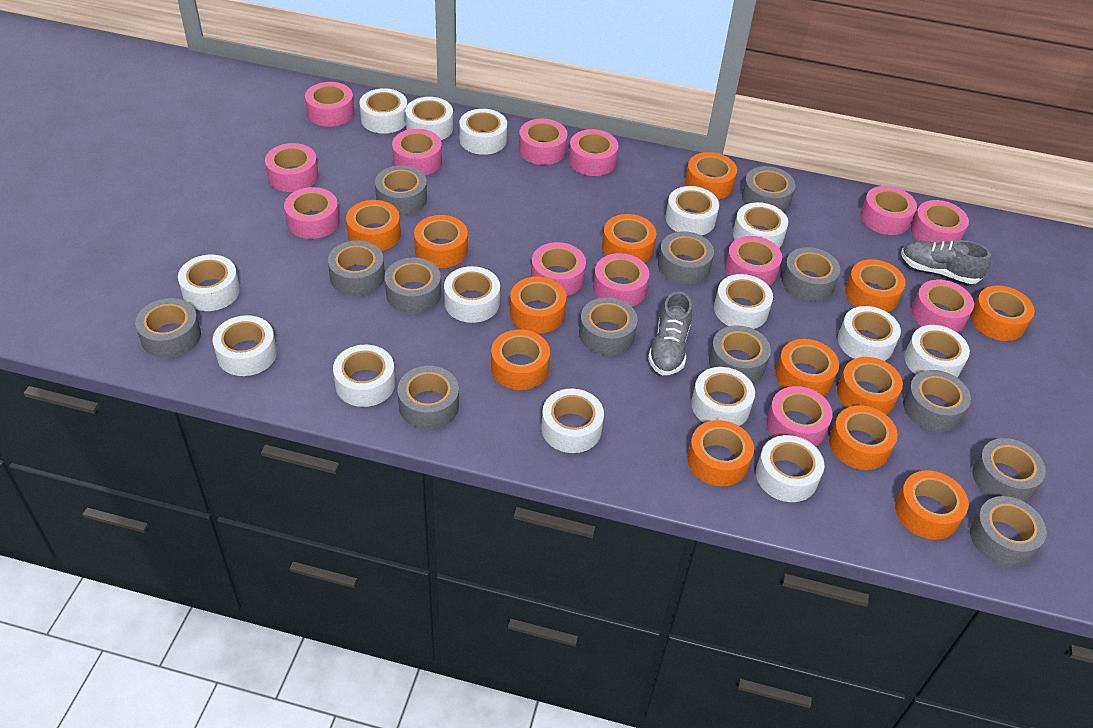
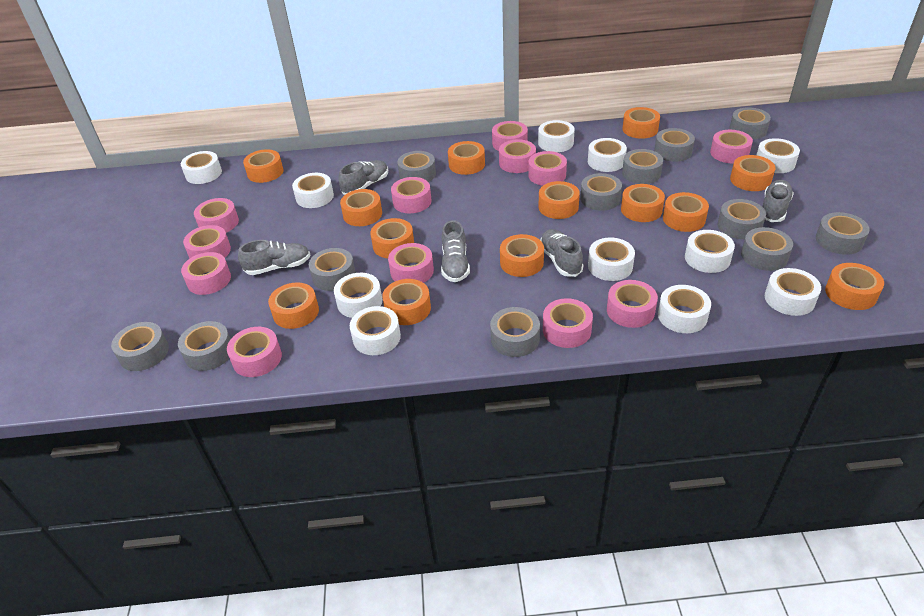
grey shoe: 2 -> 5
grey tape: 13 -> 12
pink tape: 13 -> 12
white tape: 15 -> 11

